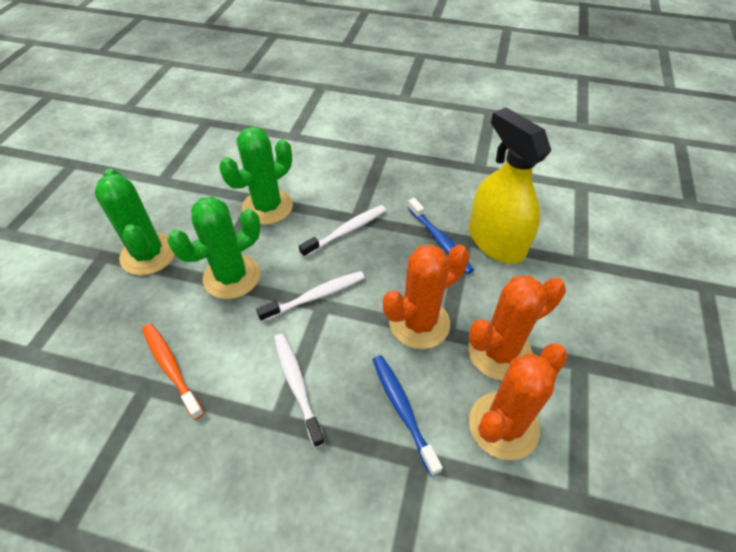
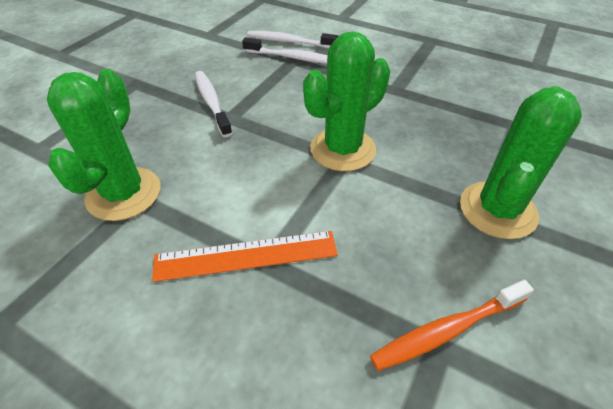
blue toothbrush: 2 -> 0
orange cactus: 3 -> 0
orange ruler: 0 -> 1
yellow spray bottle: 1 -> 0

